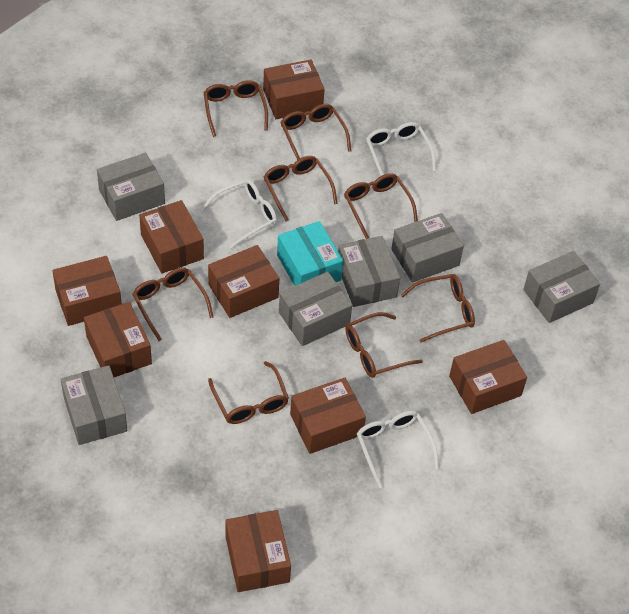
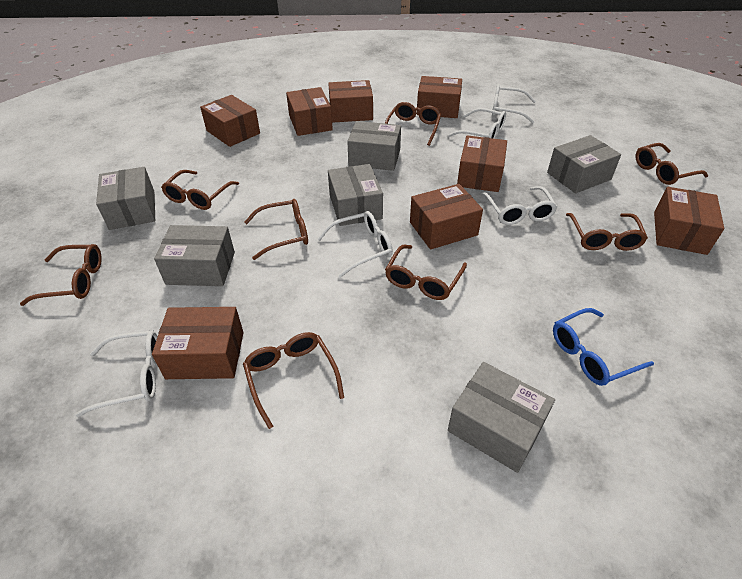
blue glasses: 0 -> 1
turquoise box: 1 -> 0
white glasses: 3 -> 5

